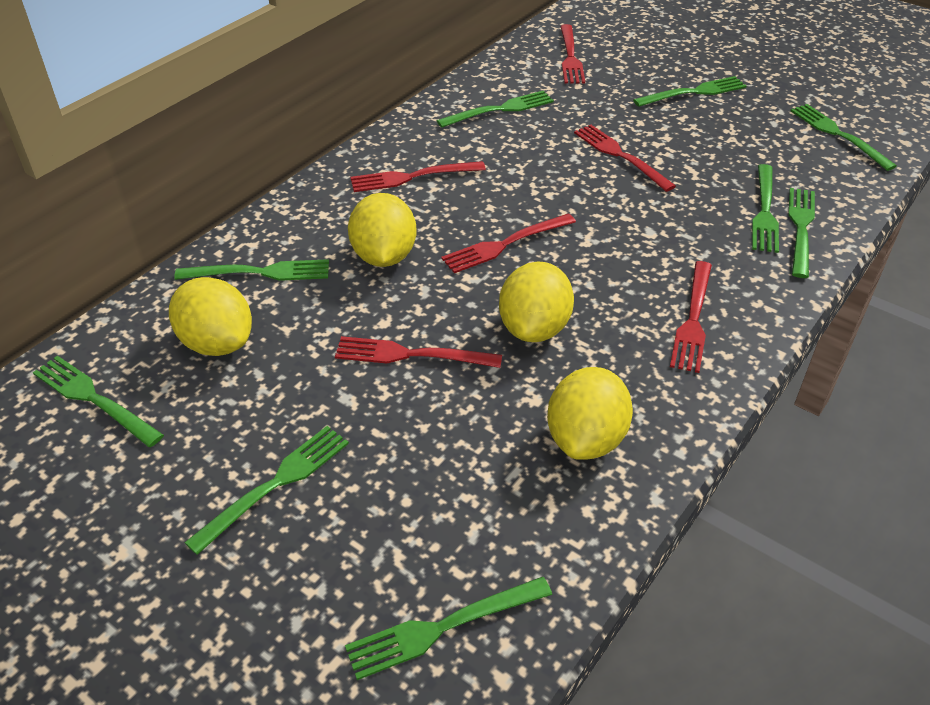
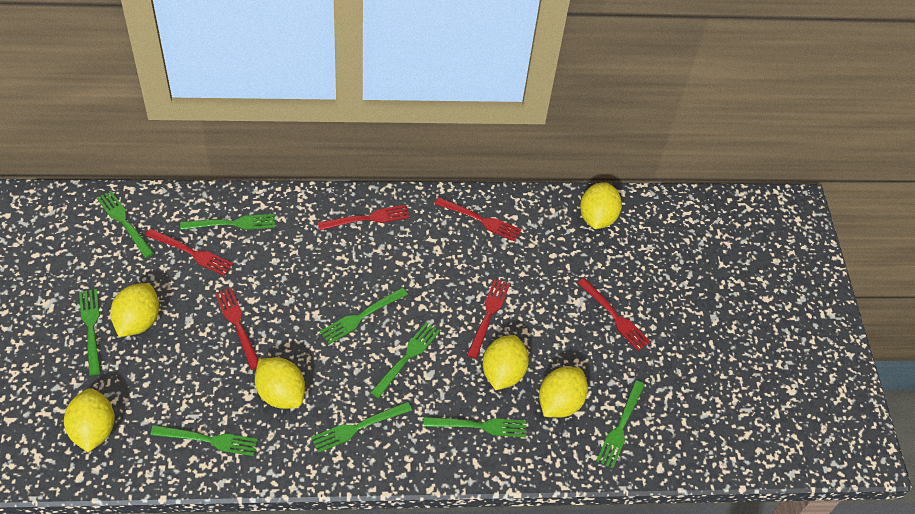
yellow lemon: 4 -> 6

